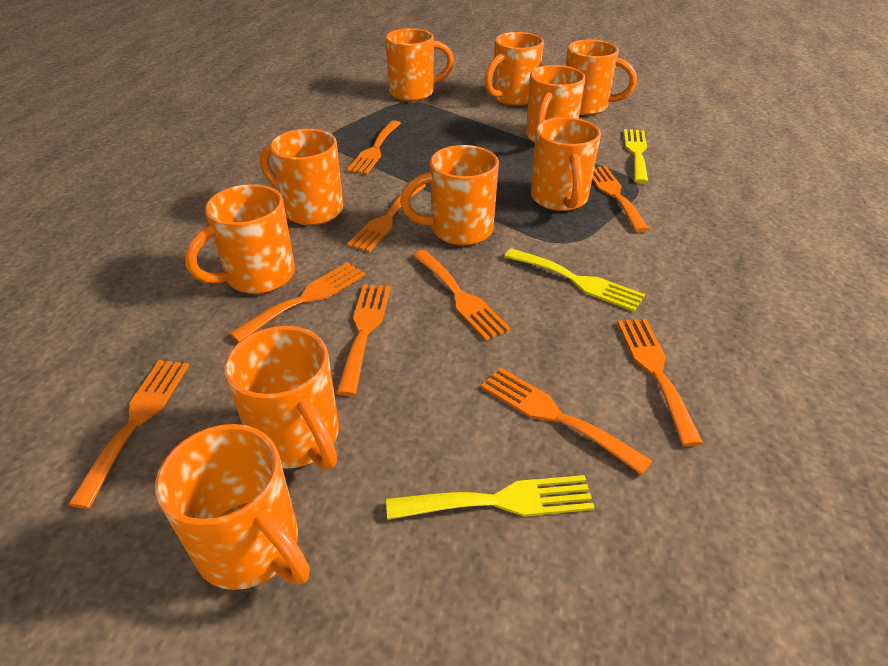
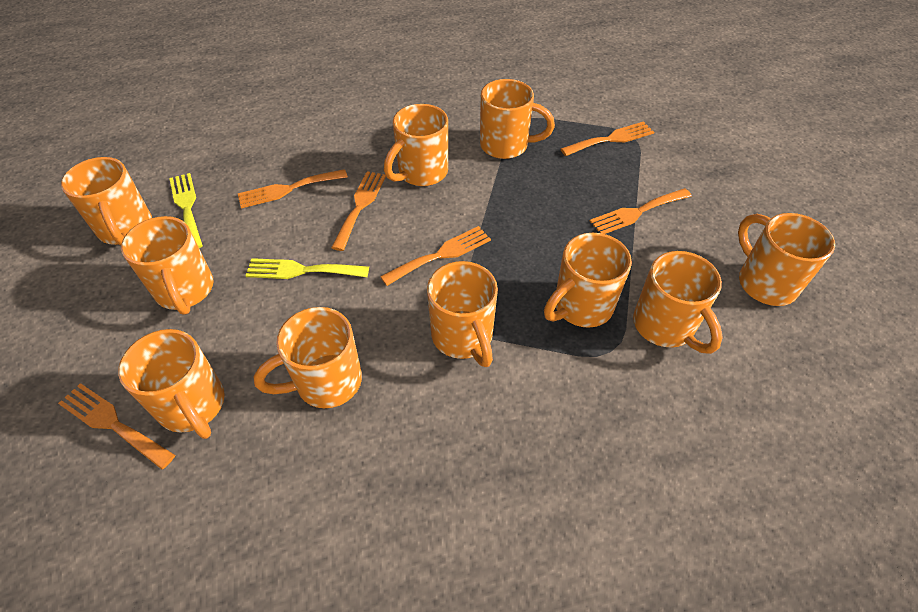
orange fork: 9 -> 6
yellow fork: 3 -> 2

